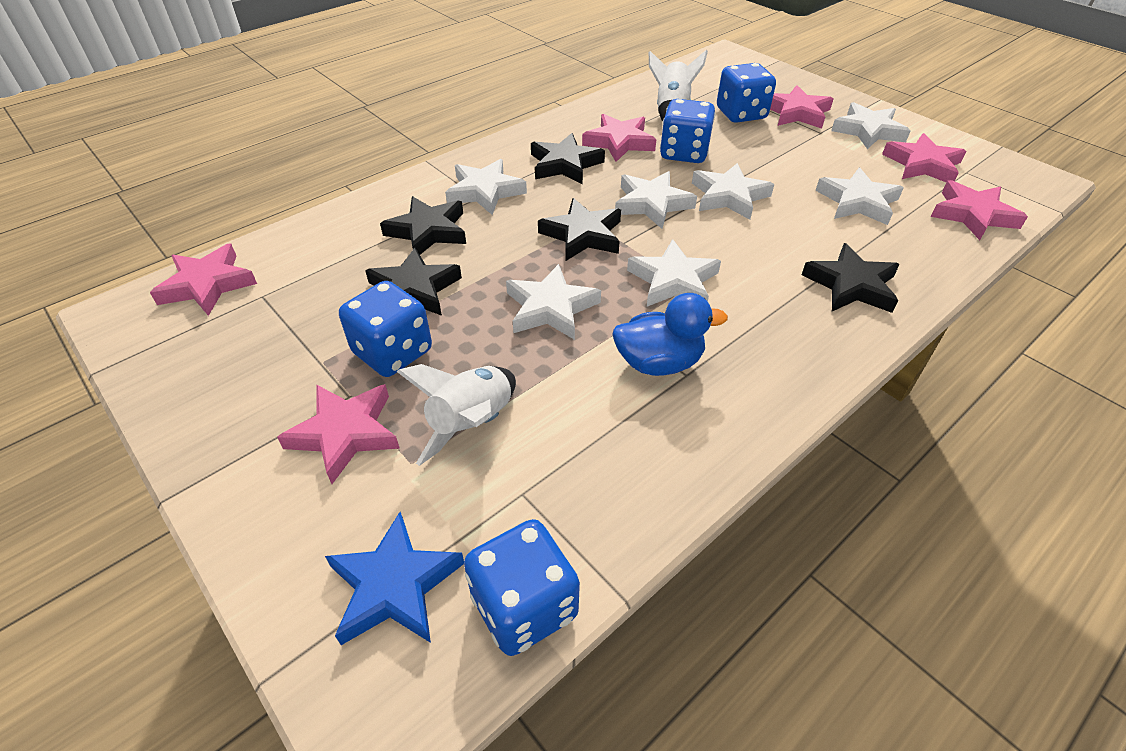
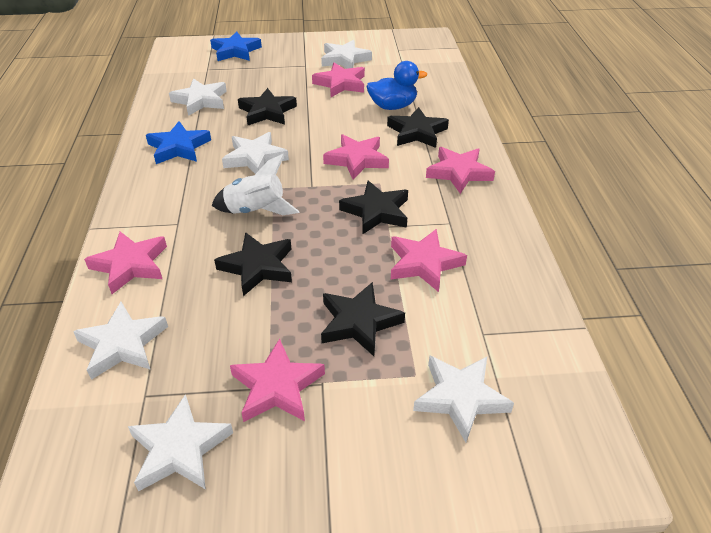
blue dice: 4 -> 0
blue star: 1 -> 2
white rocket: 2 -> 1
white star: 7 -> 6

